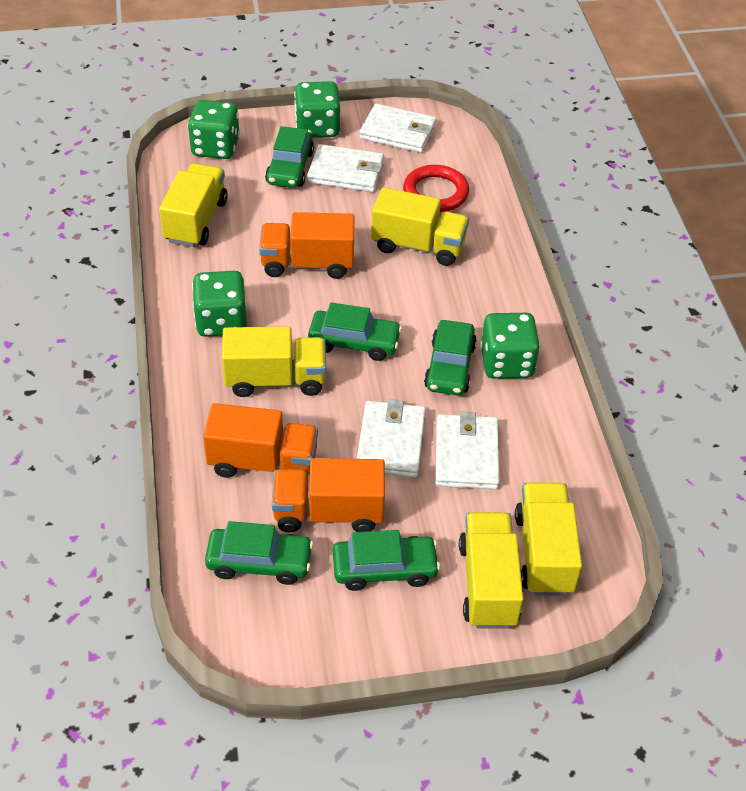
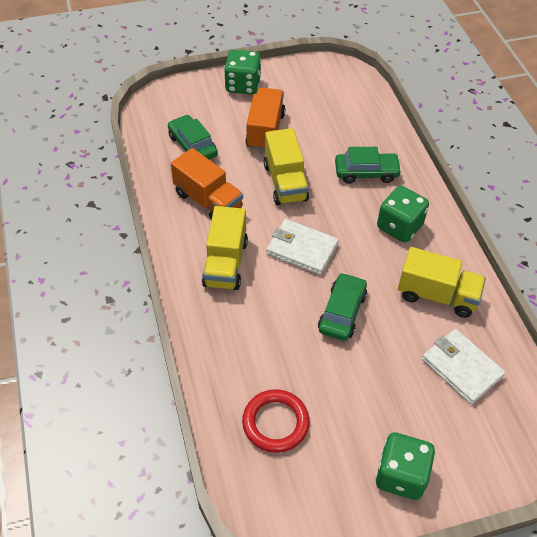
green car: 5 -> 3
green dice: 4 -> 3
orange truck: 3 -> 2
white wallet: 4 -> 2
yellow truck: 5 -> 3

